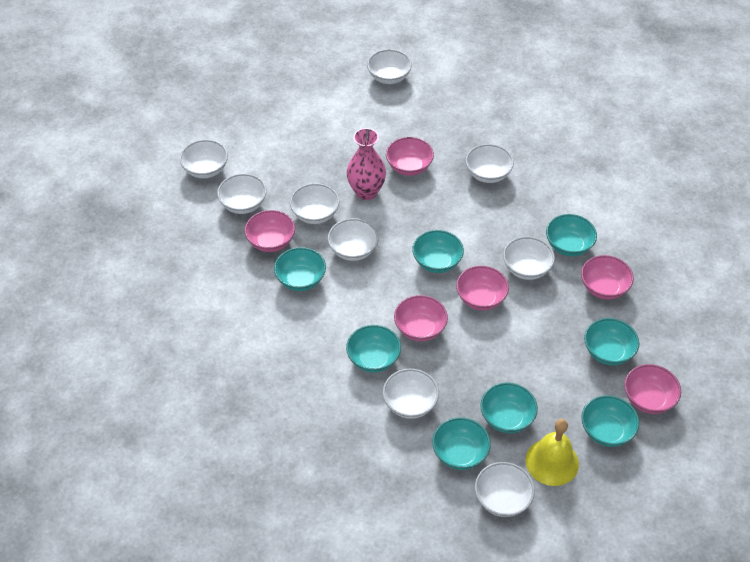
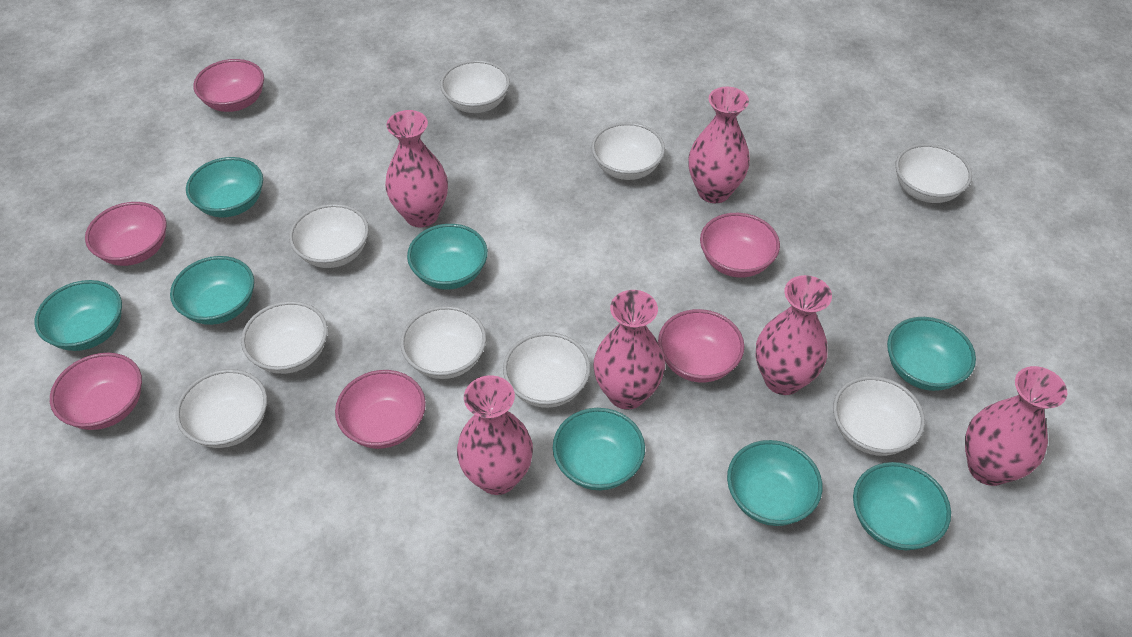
pink vase: 1 -> 6
yellow bell: 1 -> 0

